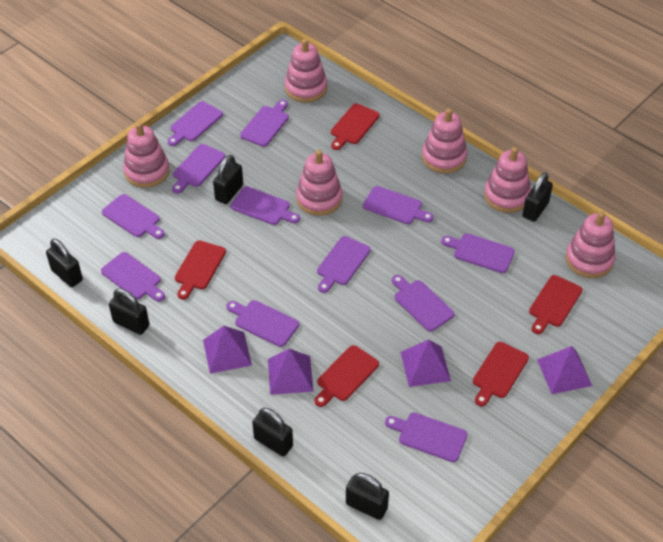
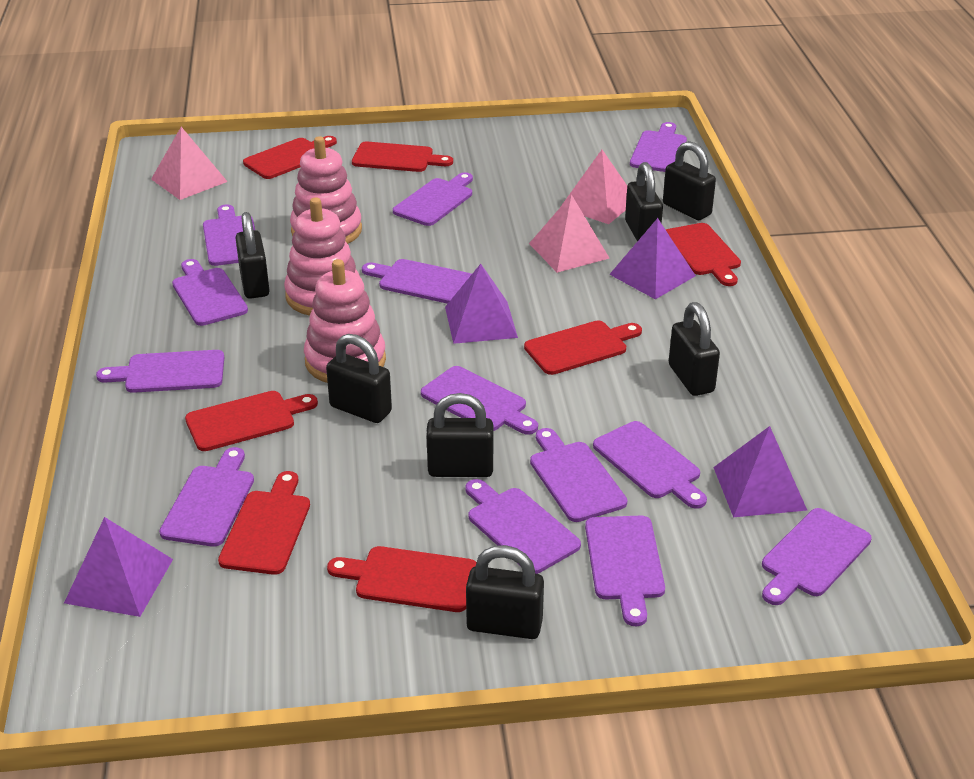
black padlock: 6 -> 7
pink pyramid: 0 -> 3
pink stacking toy: 6 -> 3
purple cutting board: 12 -> 13
red cutting board: 5 -> 7

